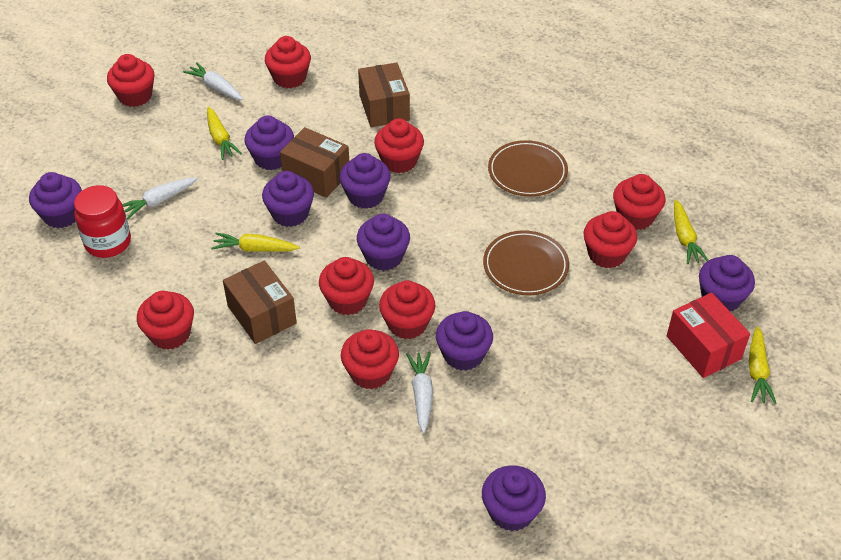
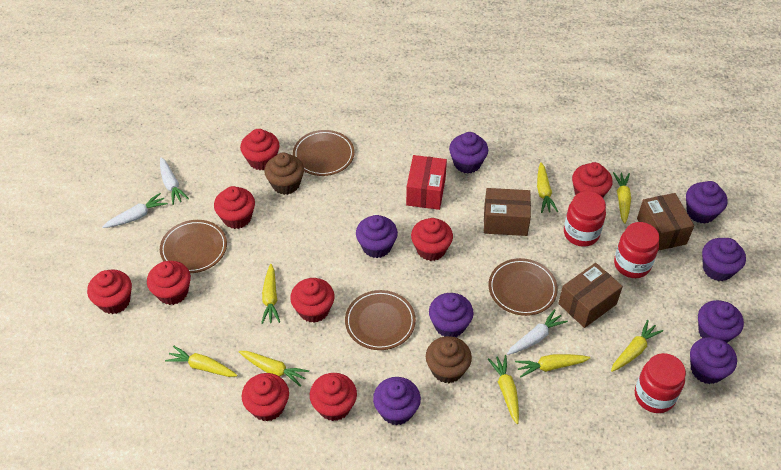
brown cupcake: 0 -> 2
brown plate: 2 -> 4
red jar: 1 -> 3
yellow carrot: 4 -> 8

